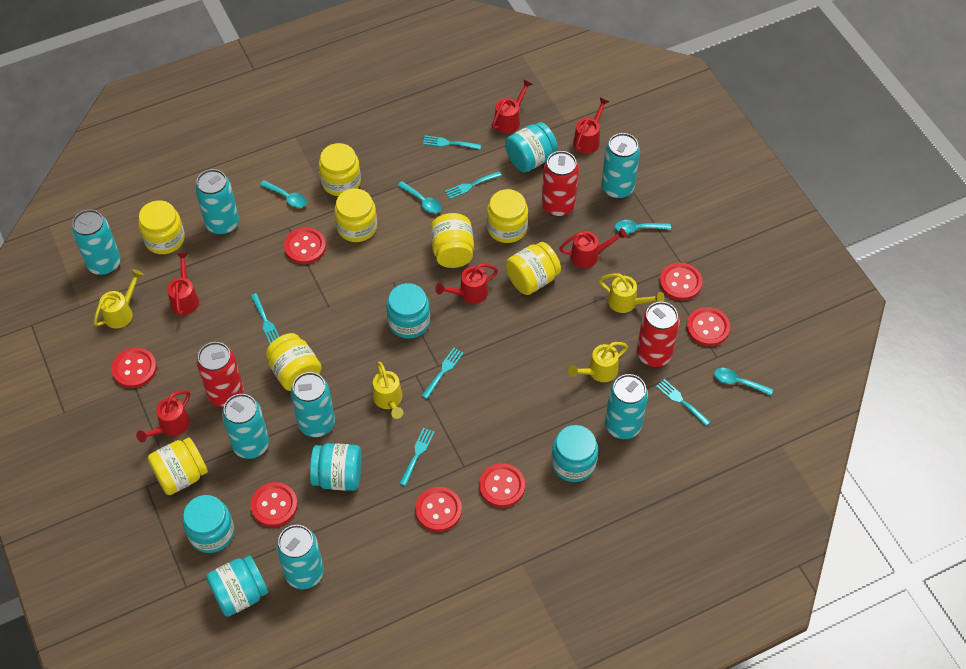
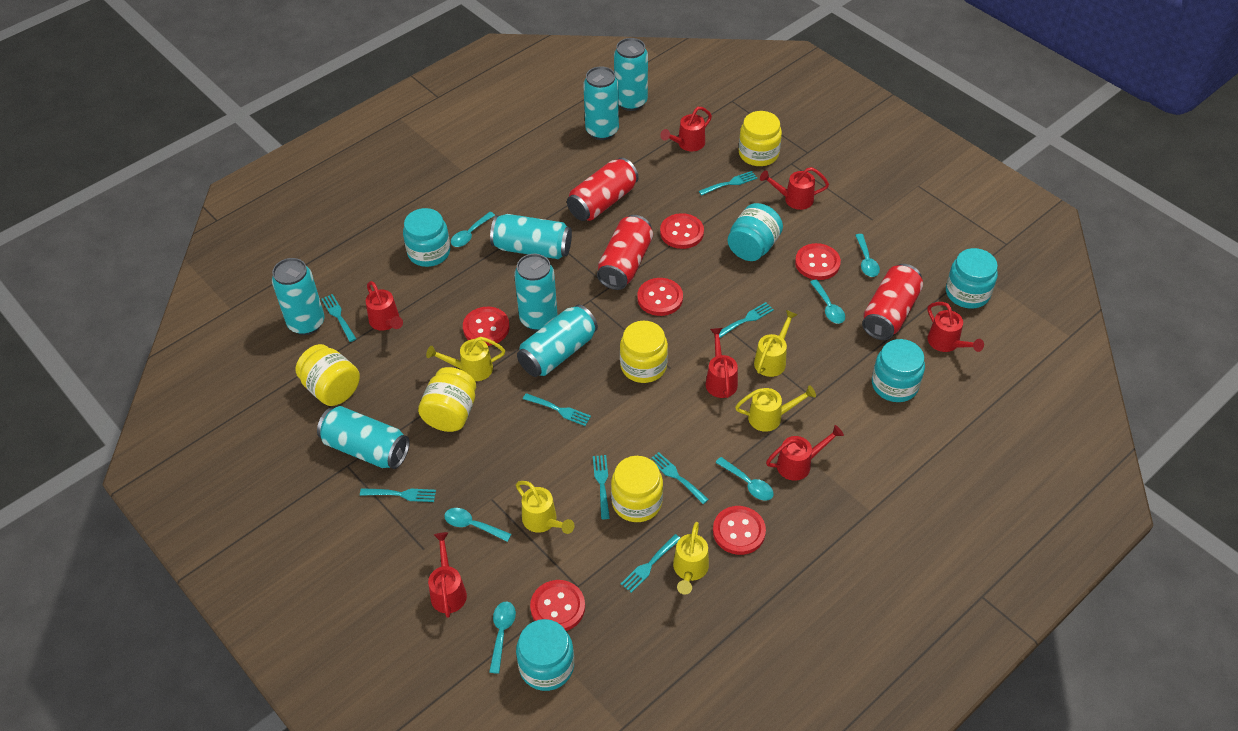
red button: 7 -> 6
red watering can: 6 -> 7
turquoise fork: 6 -> 8
turquoise jar: 6 -> 5
turquoise spoon: 4 -> 6
yellow jar: 8 -> 5
yellow watering can: 4 -> 5

